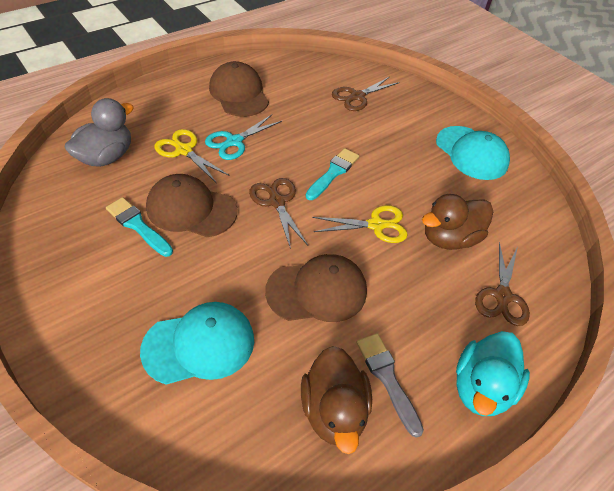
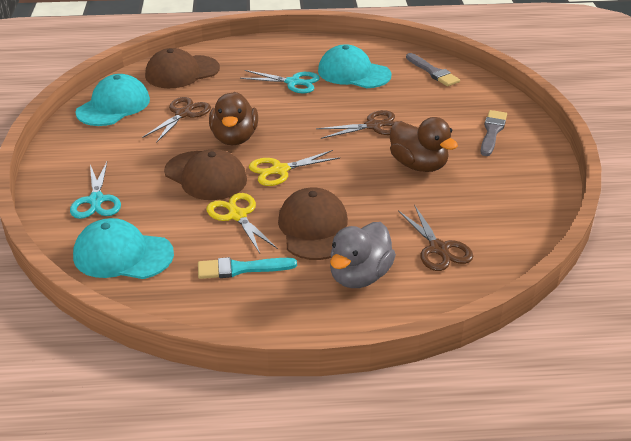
grey brush: 1 -> 2
turquoise brush: 2 -> 1
turquoise cap: 2 -> 3
turquoise duck: 1 -> 0
turquoise scissors: 1 -> 2

